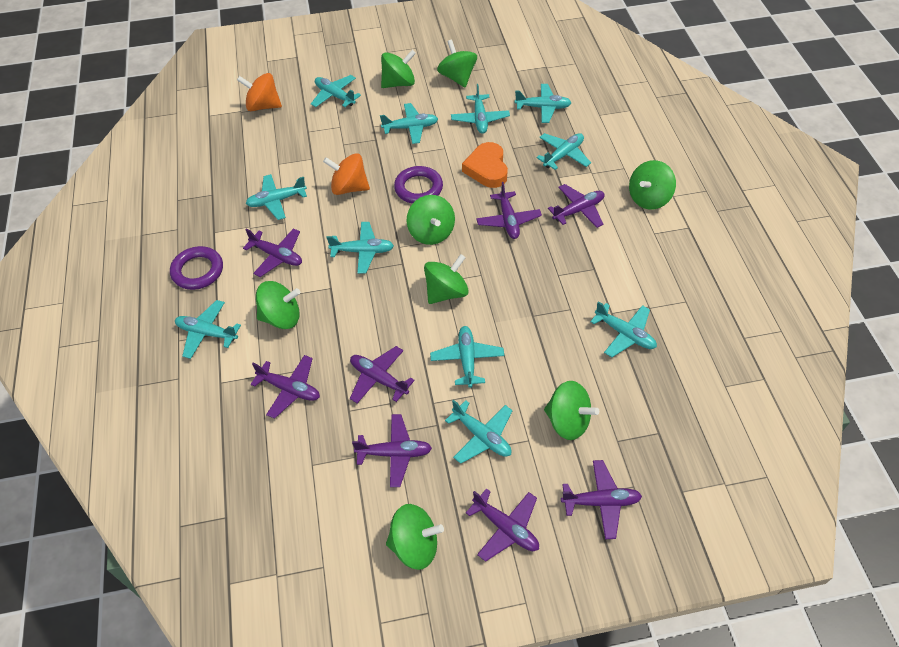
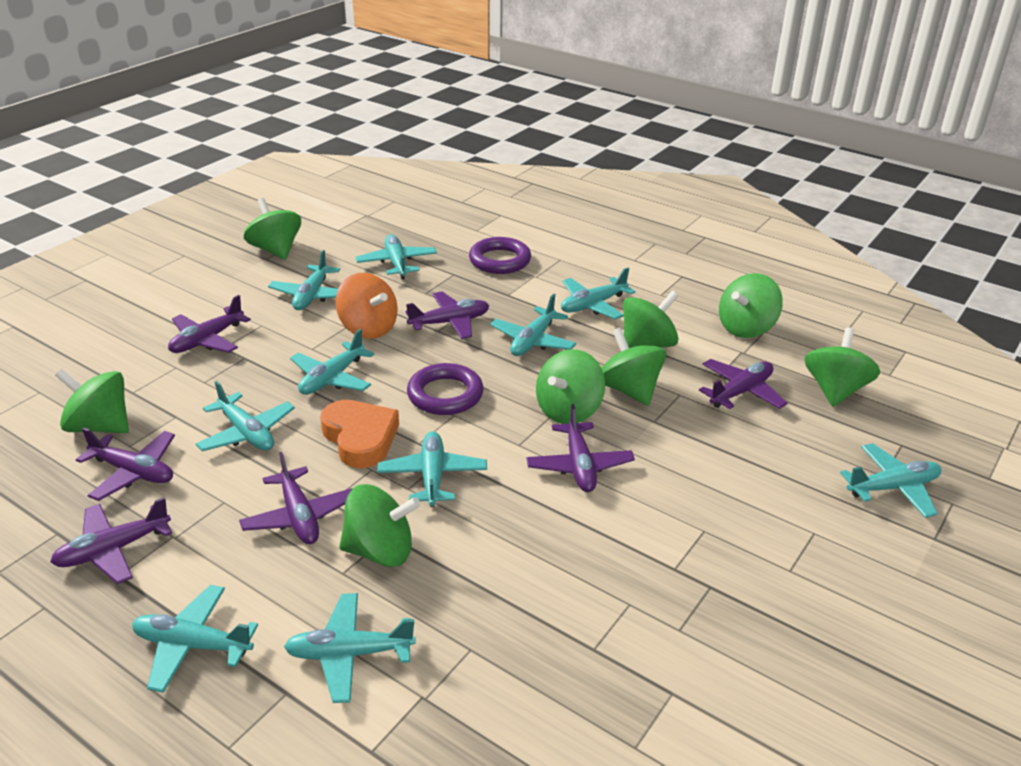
orange spinning top: 2 -> 1
purple plane: 8 -> 7
turquoise plane: 11 -> 10

